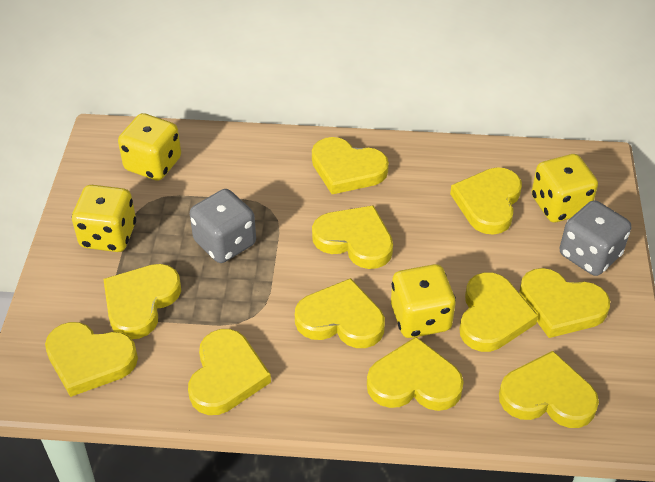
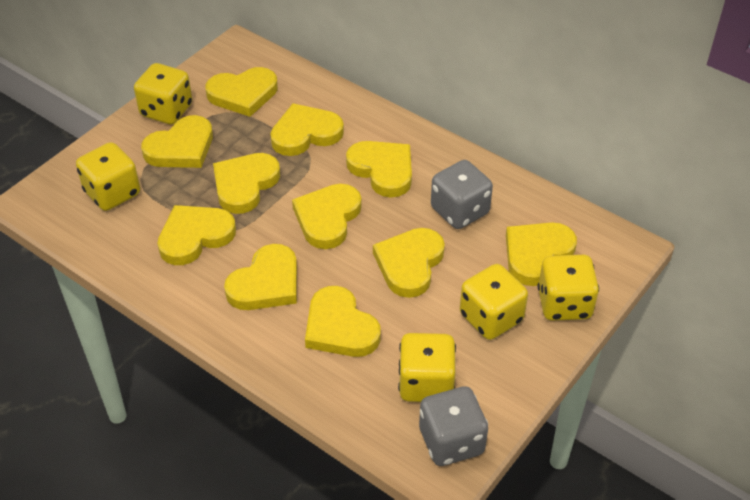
yellow dice: 4 -> 5

